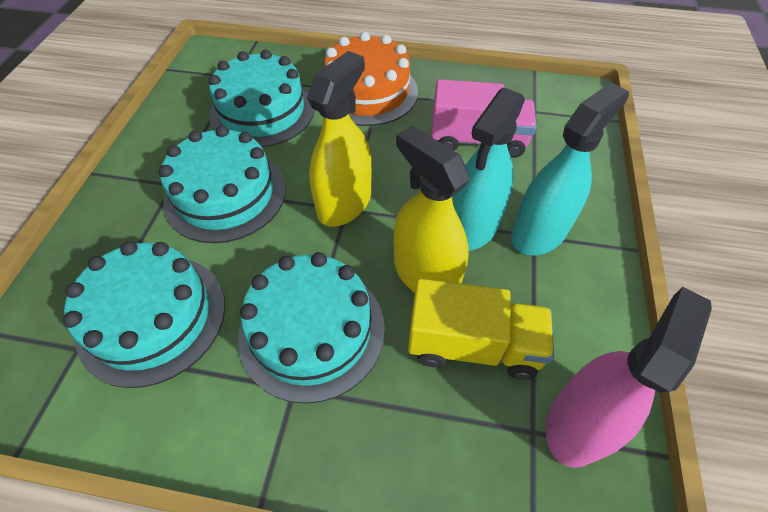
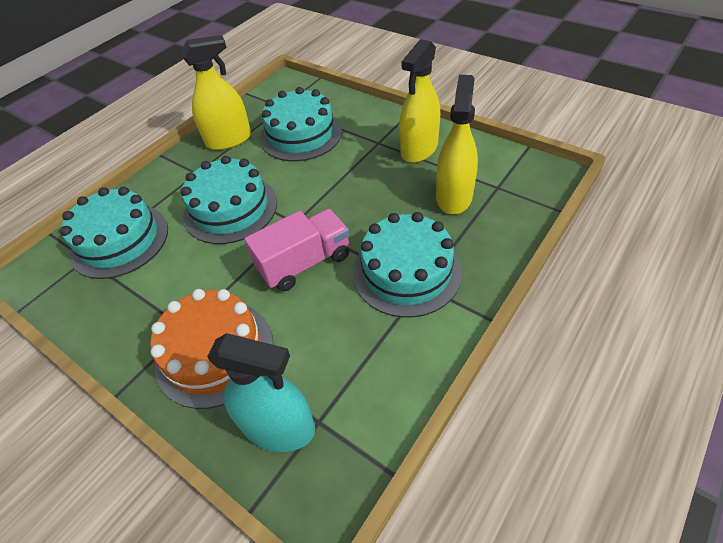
pink spray bottle: 1 -> 0
turquoise spray bottle: 2 -> 1
yellow spray bottle: 2 -> 3
yellow truck: 1 -> 0

